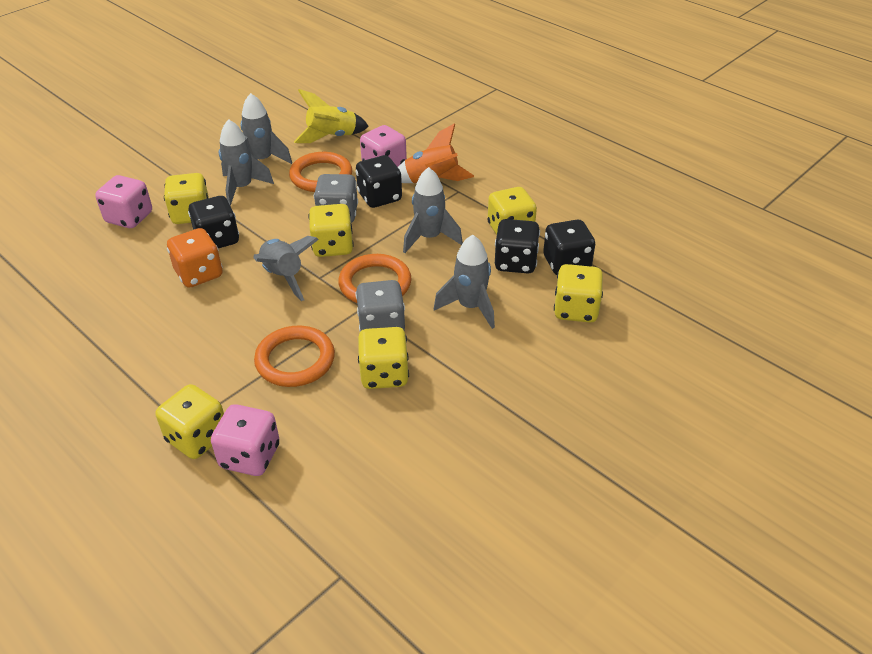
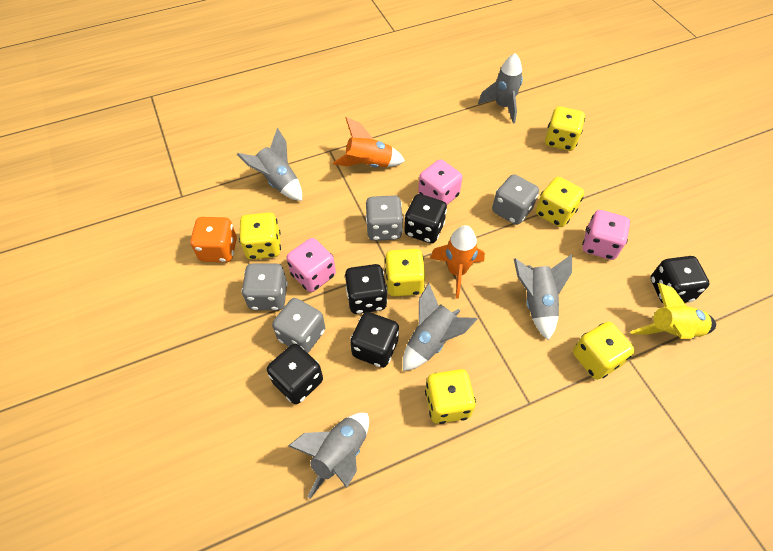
black dice: 4 -> 5
grey dice: 2 -> 4
orange ring: 3 -> 0
orange rocket: 1 -> 2

